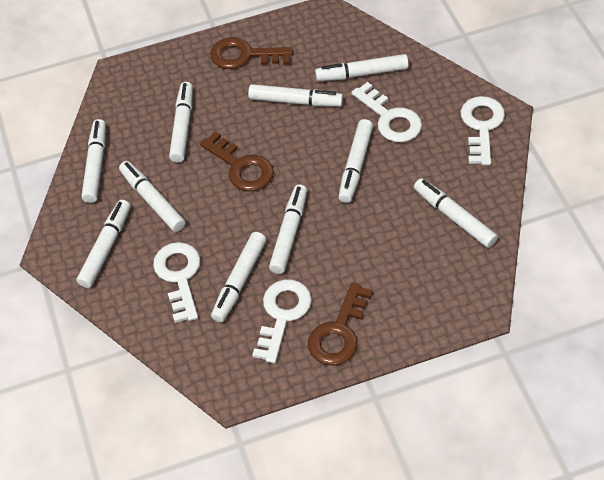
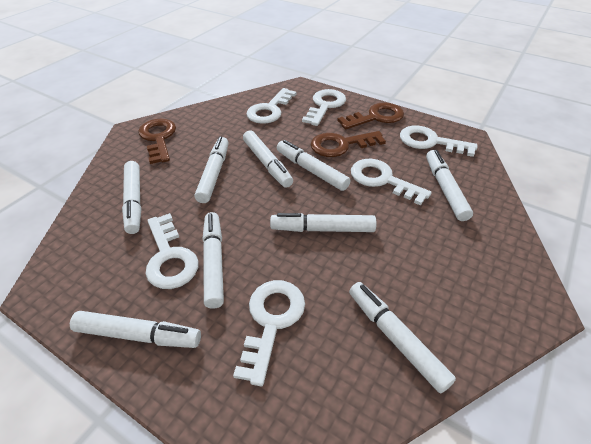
white key: 4 -> 6
white marker: 10 -> 9

